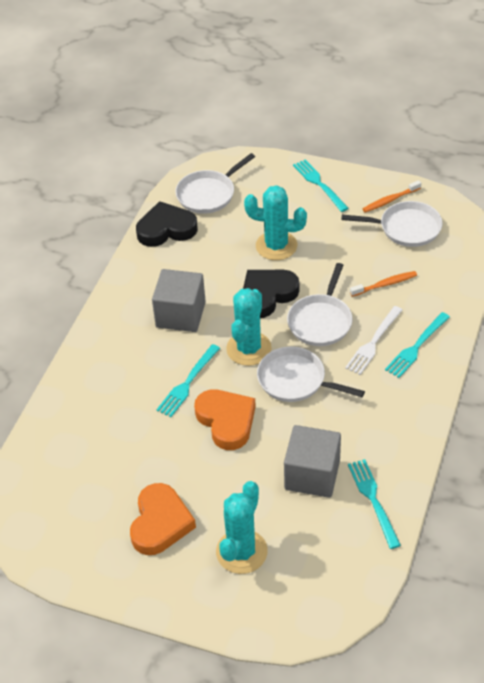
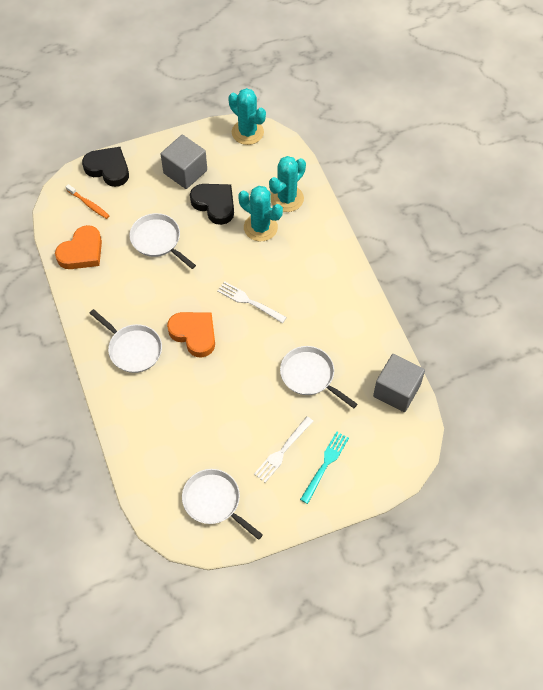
orange toothbrush: 2 -> 1
turquoise fork: 4 -> 1
white fork: 1 -> 2

